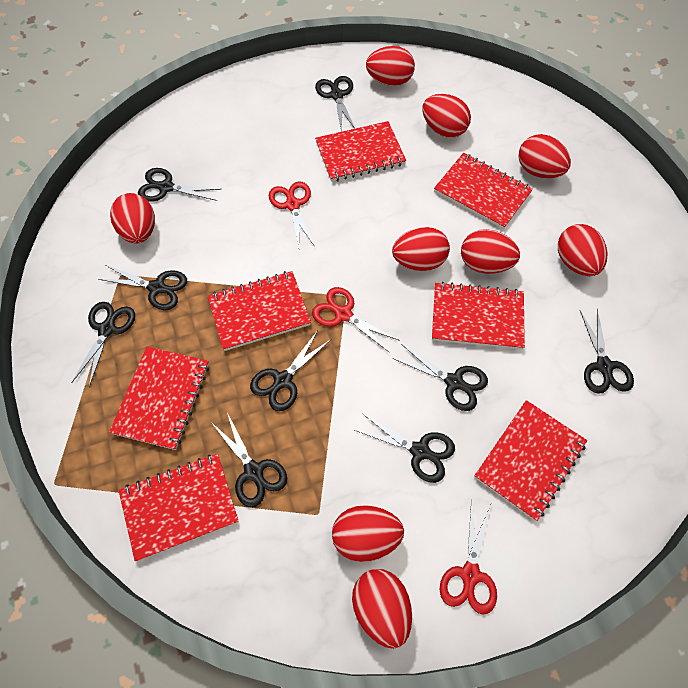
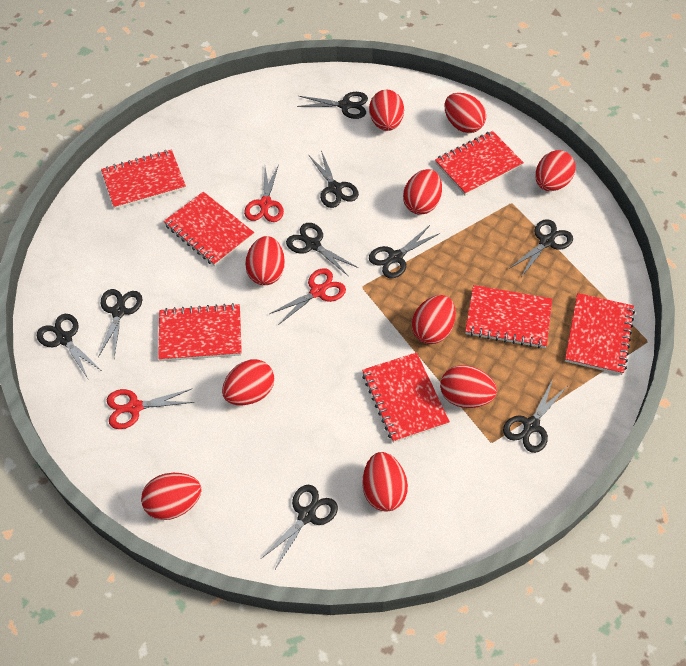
red egg: 9 -> 10

